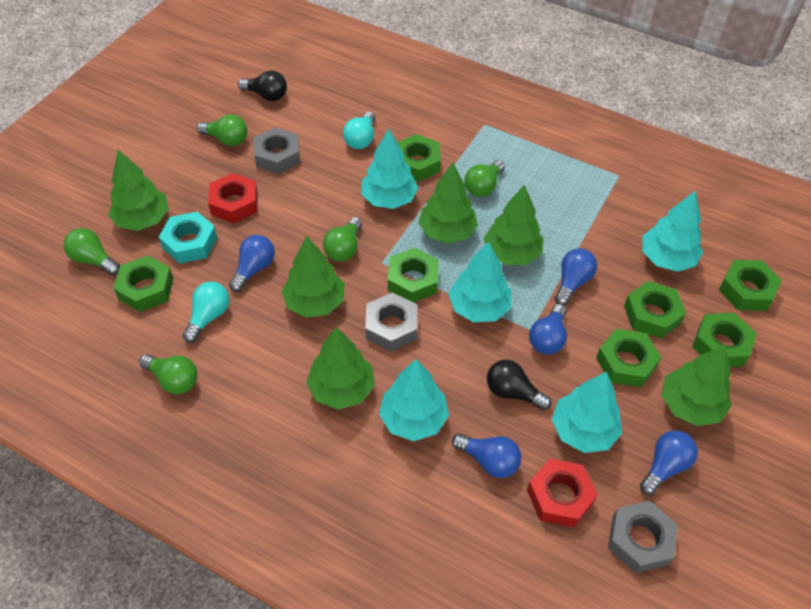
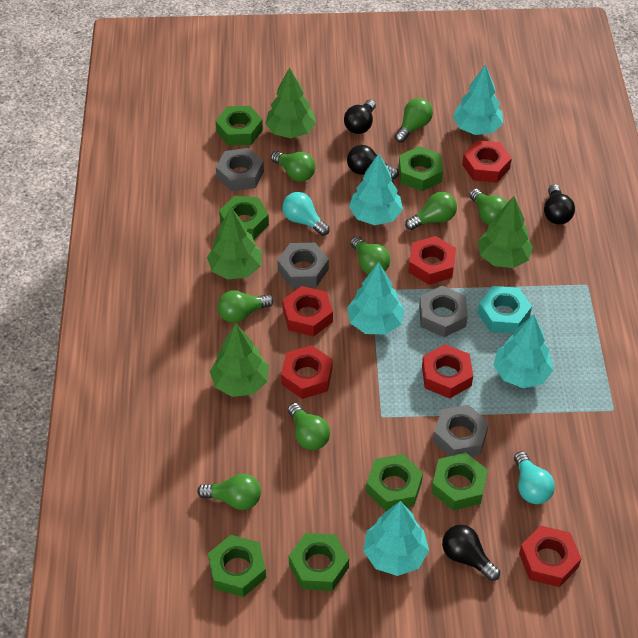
black light bulb: 2 -> 4
blue light bulb: 5 -> 0
green light bulb: 5 -> 8
green tree: 6 -> 4
grey nut: 3 -> 4
red nut: 2 -> 6

